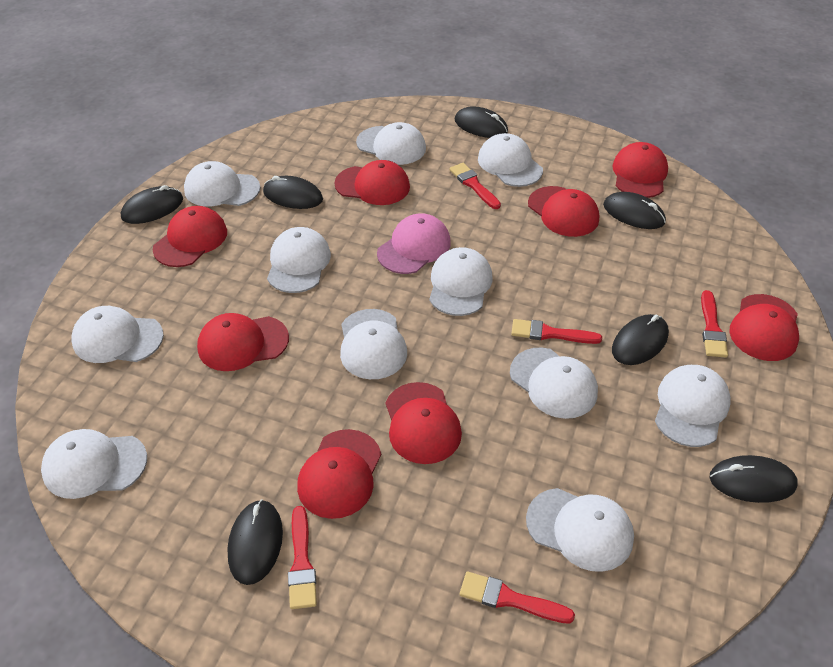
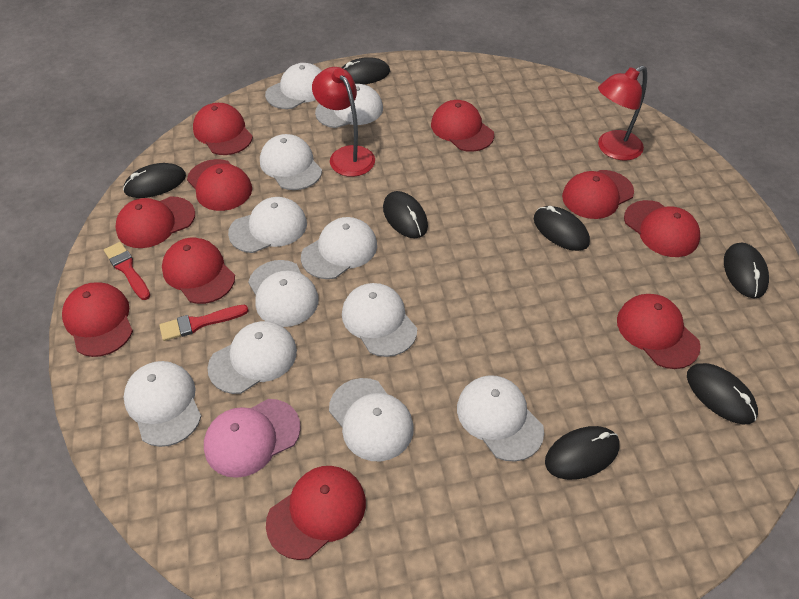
red brush: 5 -> 2
red cap: 8 -> 10
red lamp: 0 -> 2

